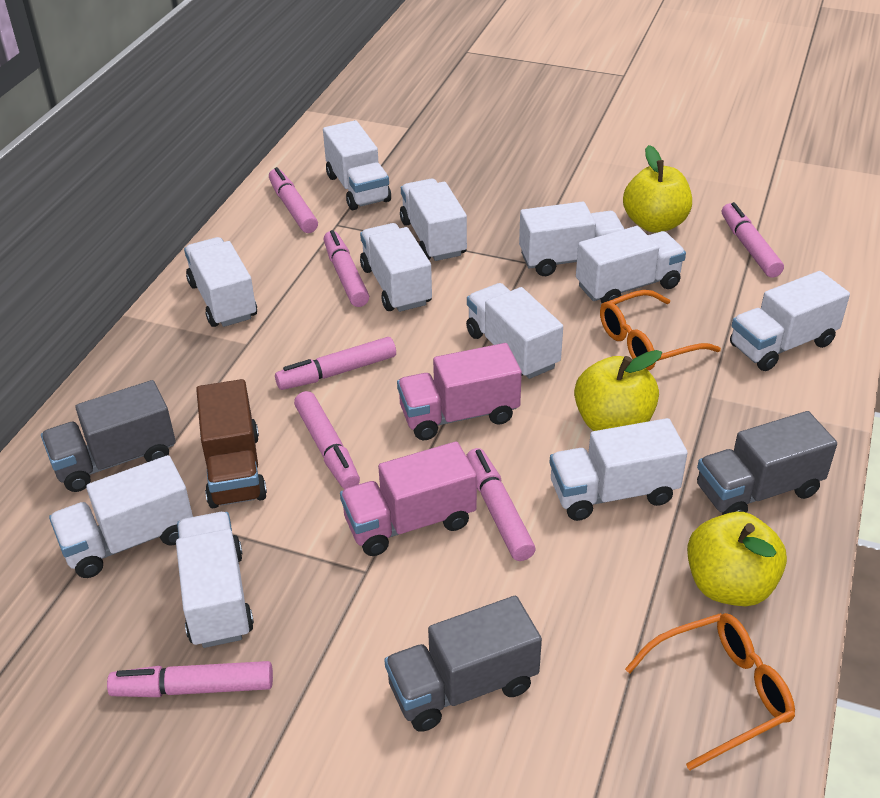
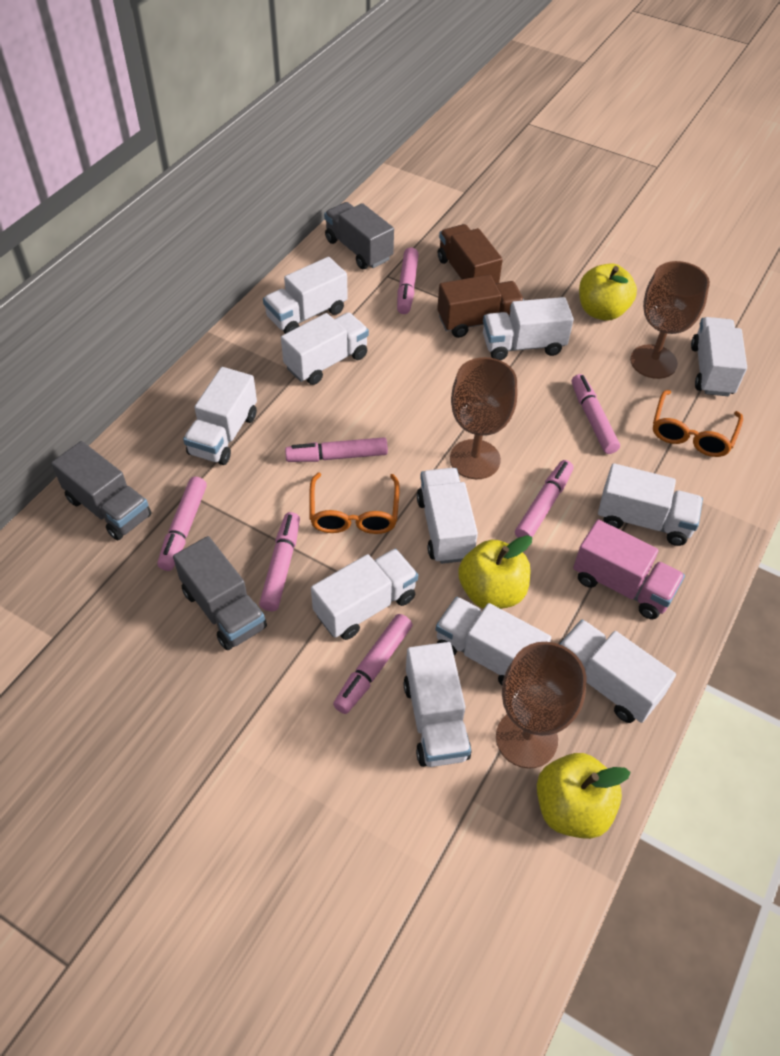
brown goblet: 0 -> 3
brown truck: 1 -> 2
pink truck: 2 -> 1

